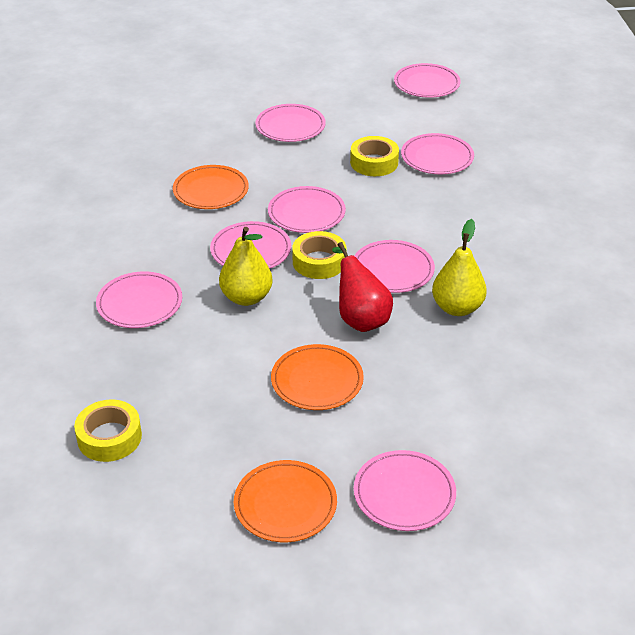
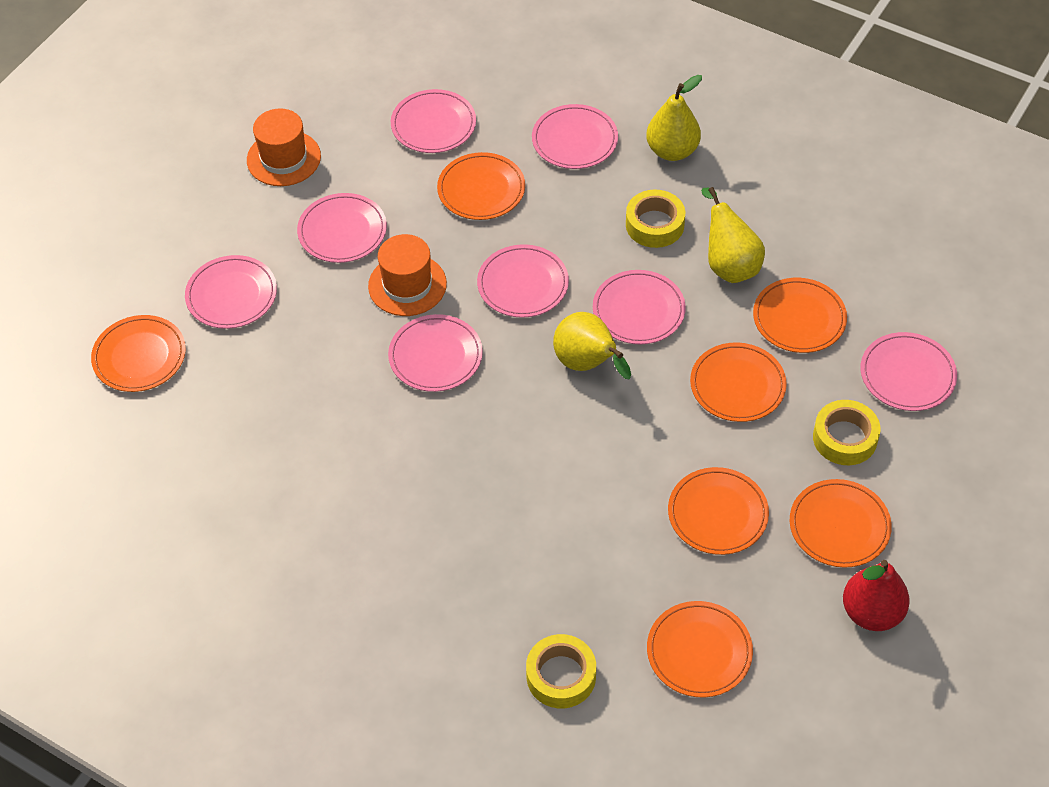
orange hat: 0 -> 2
orange plate: 3 -> 7
yellow pear: 2 -> 3

